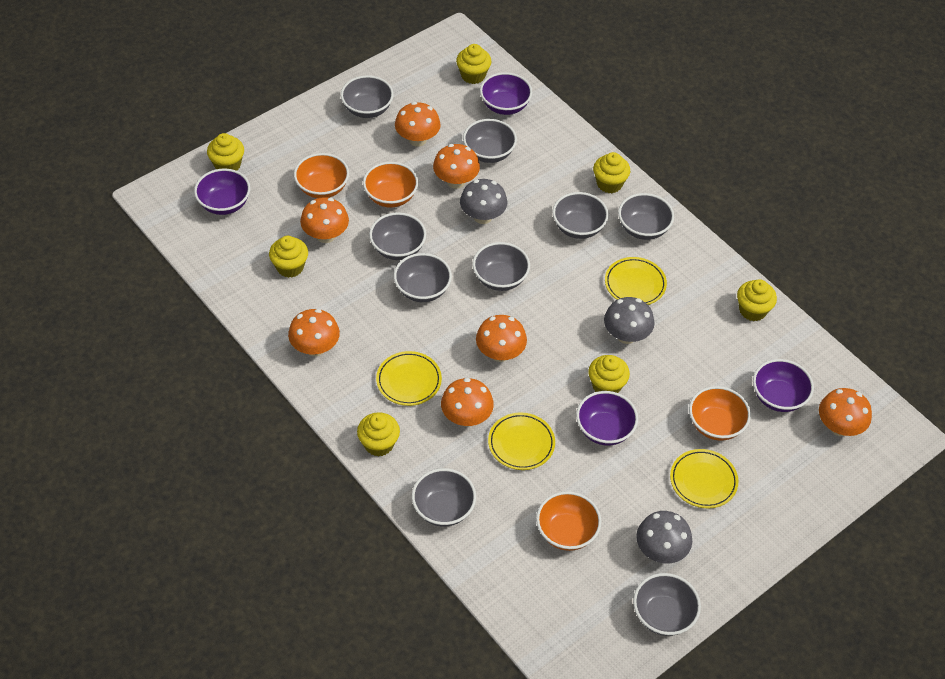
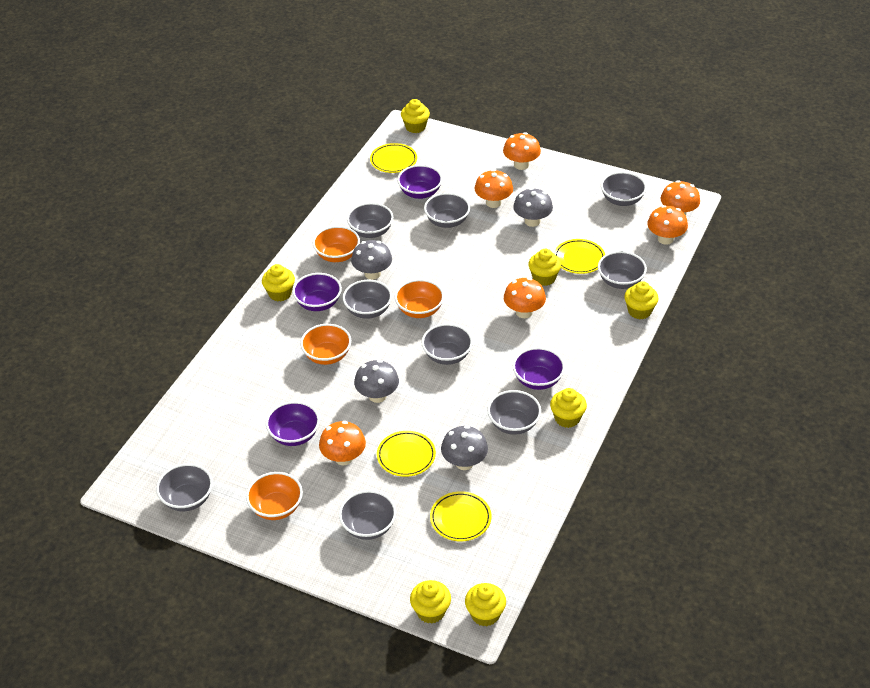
grey mushroom: 3 -> 4
orange mushroom: 7 -> 6

